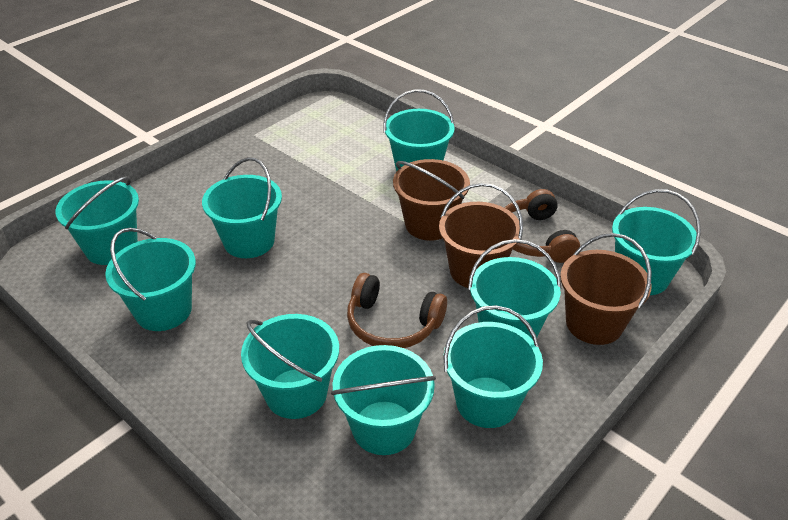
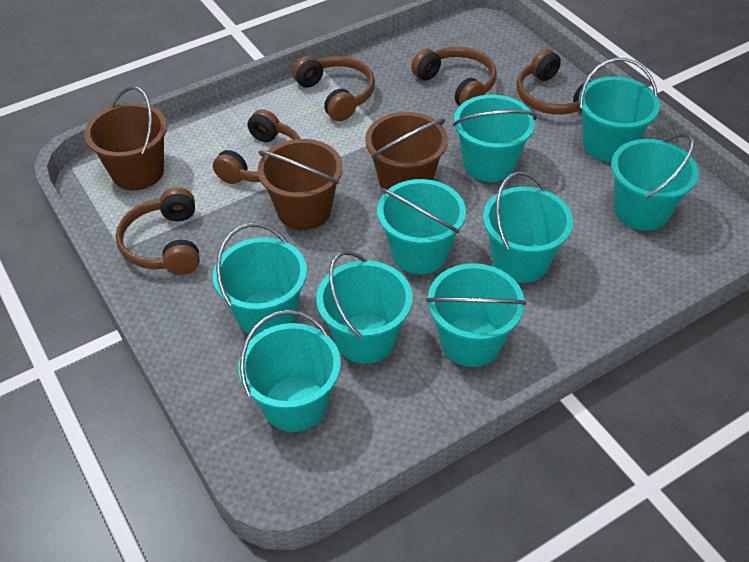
brown headphones: 2 -> 5

